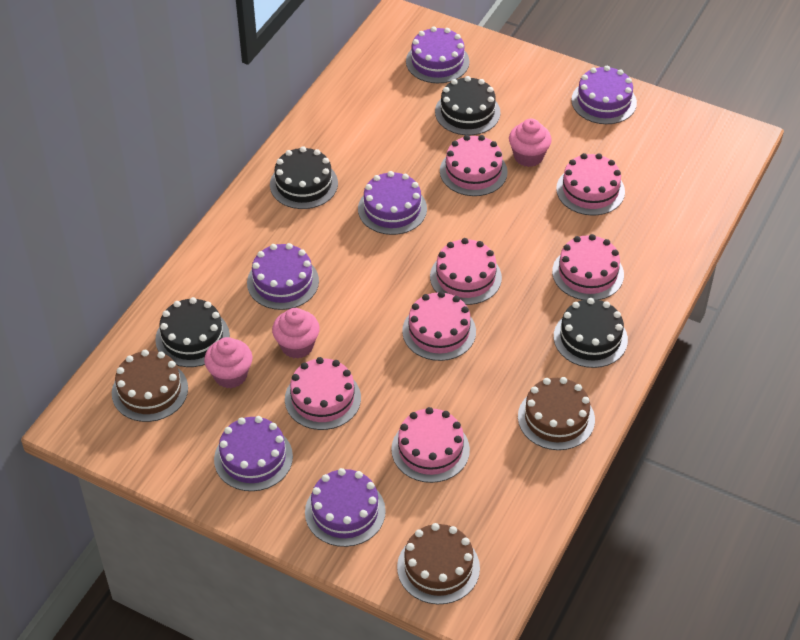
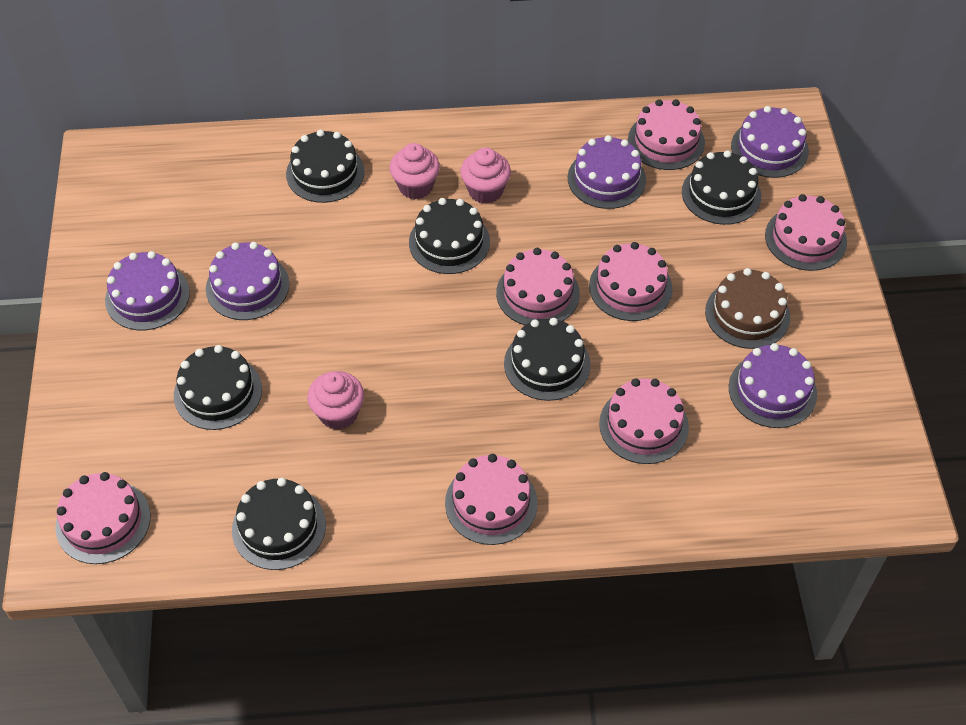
black cake: 4 -> 6
brown cake: 3 -> 1
purple cake: 6 -> 5

